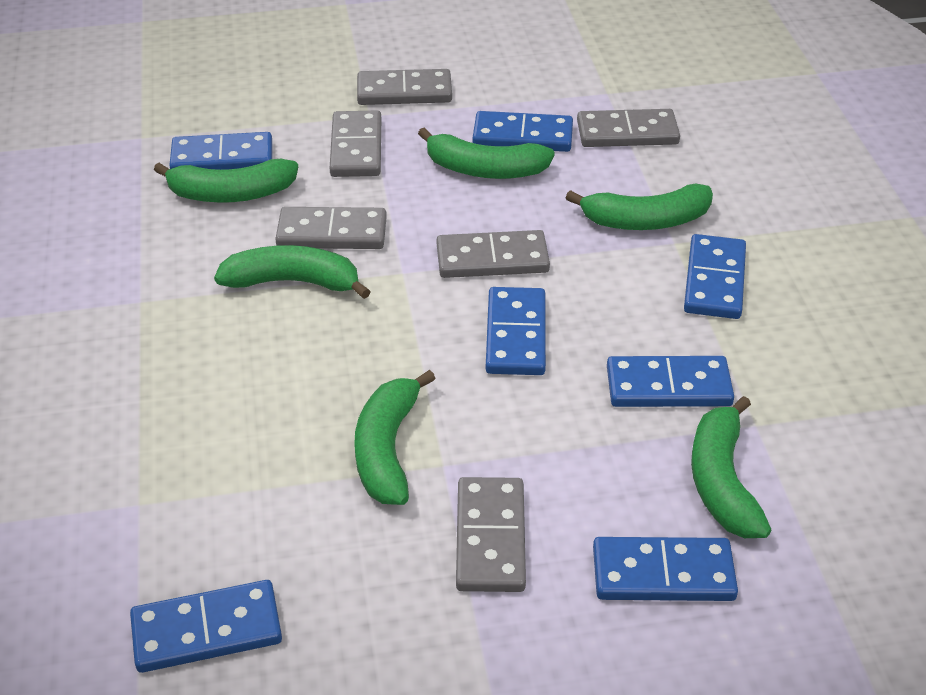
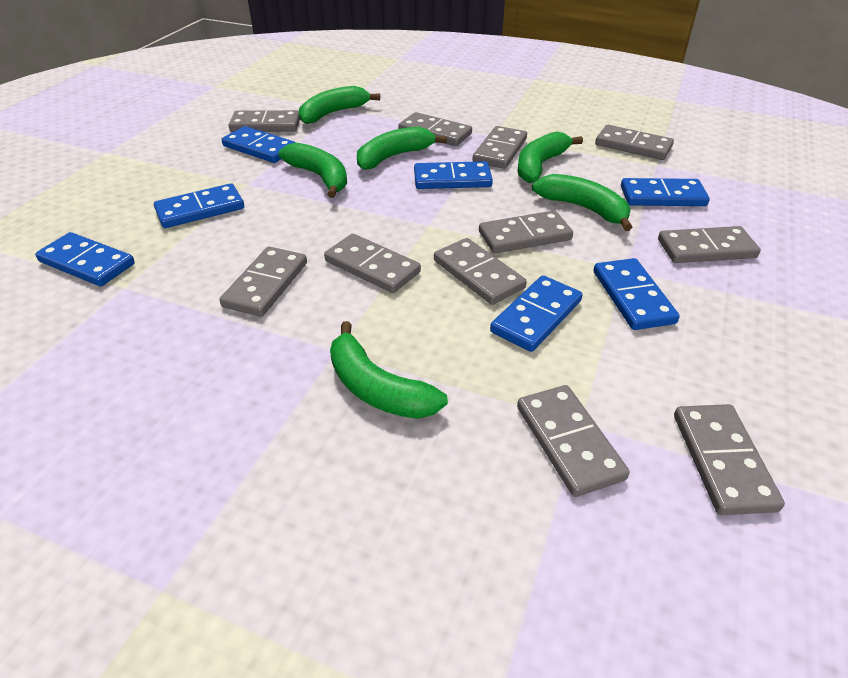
grey domino: 6 -> 11

